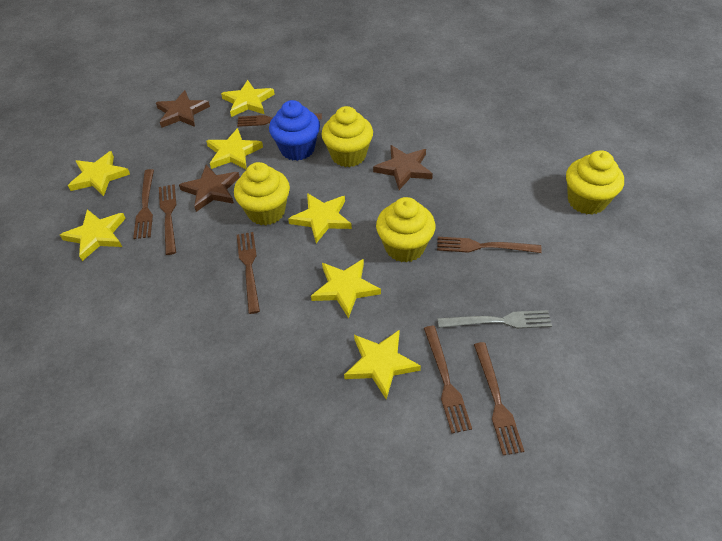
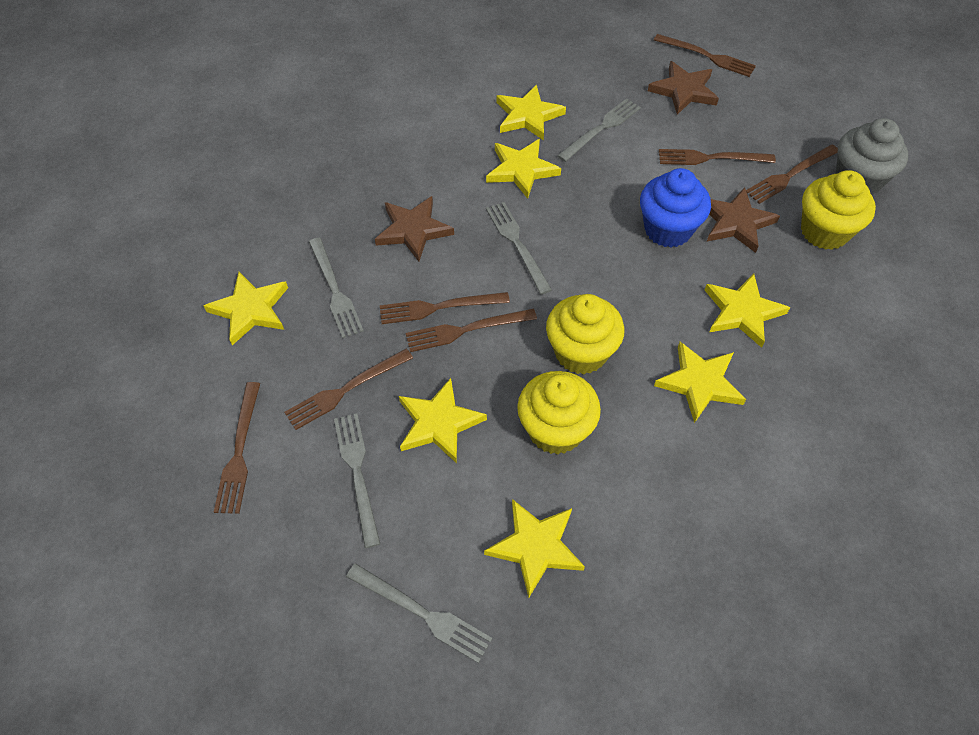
grey cupcake: 0 -> 1
grey fork: 1 -> 5
yellow cupcake: 4 -> 3

